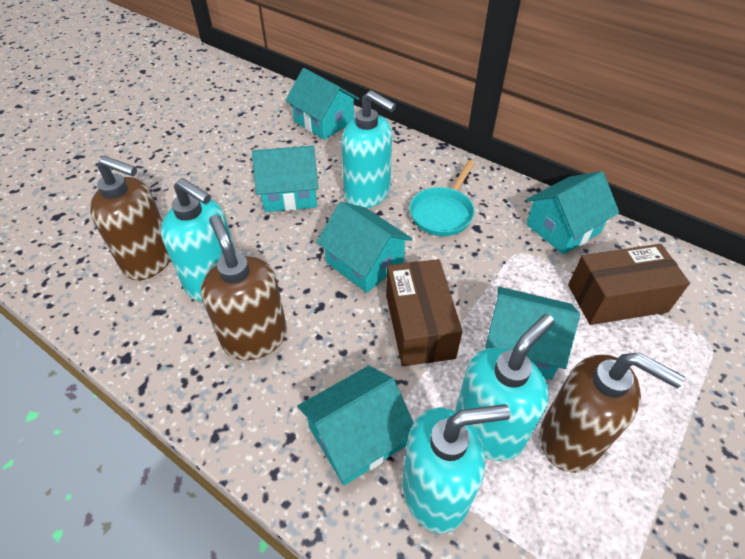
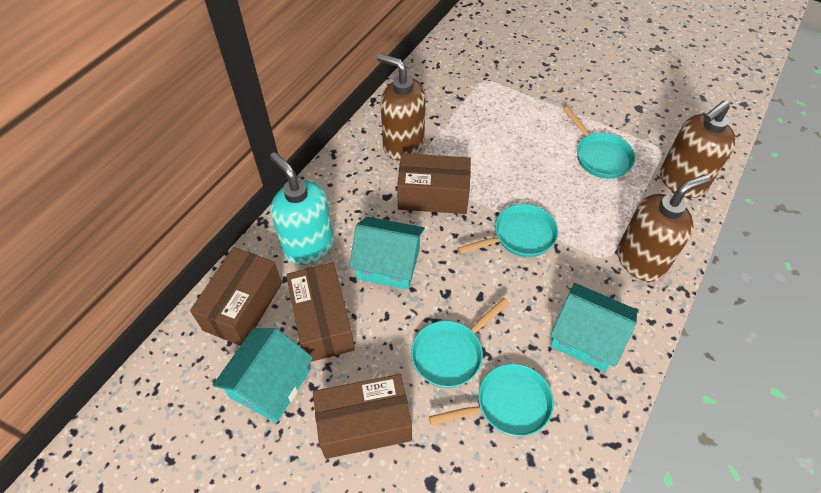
brown box: 2 -> 4
turquoise house: 6 -> 3
turquoise pan: 1 -> 4
turquoise soap dispenser: 4 -> 1

